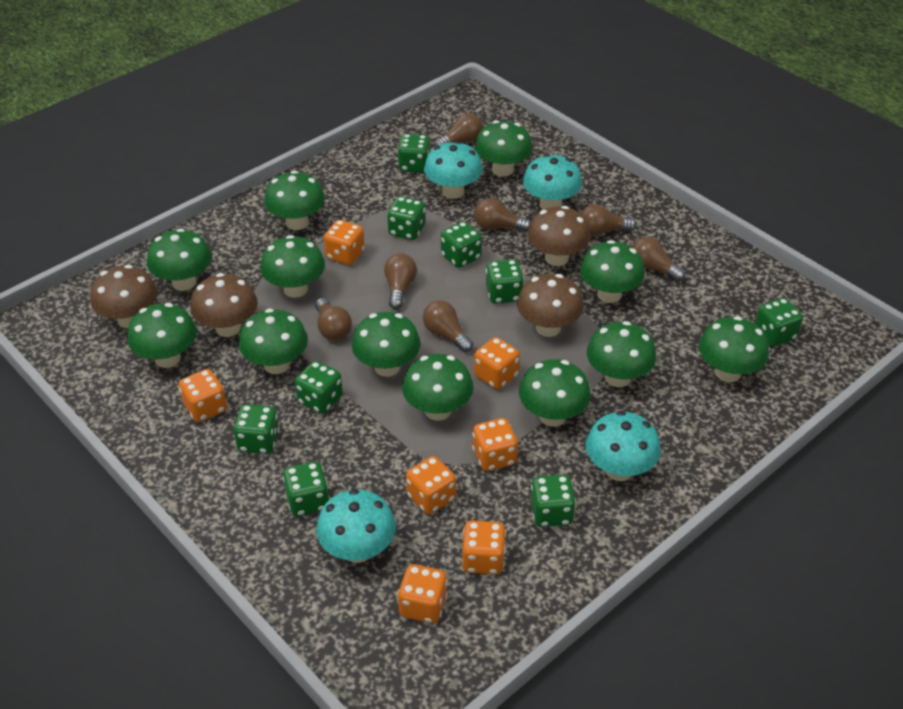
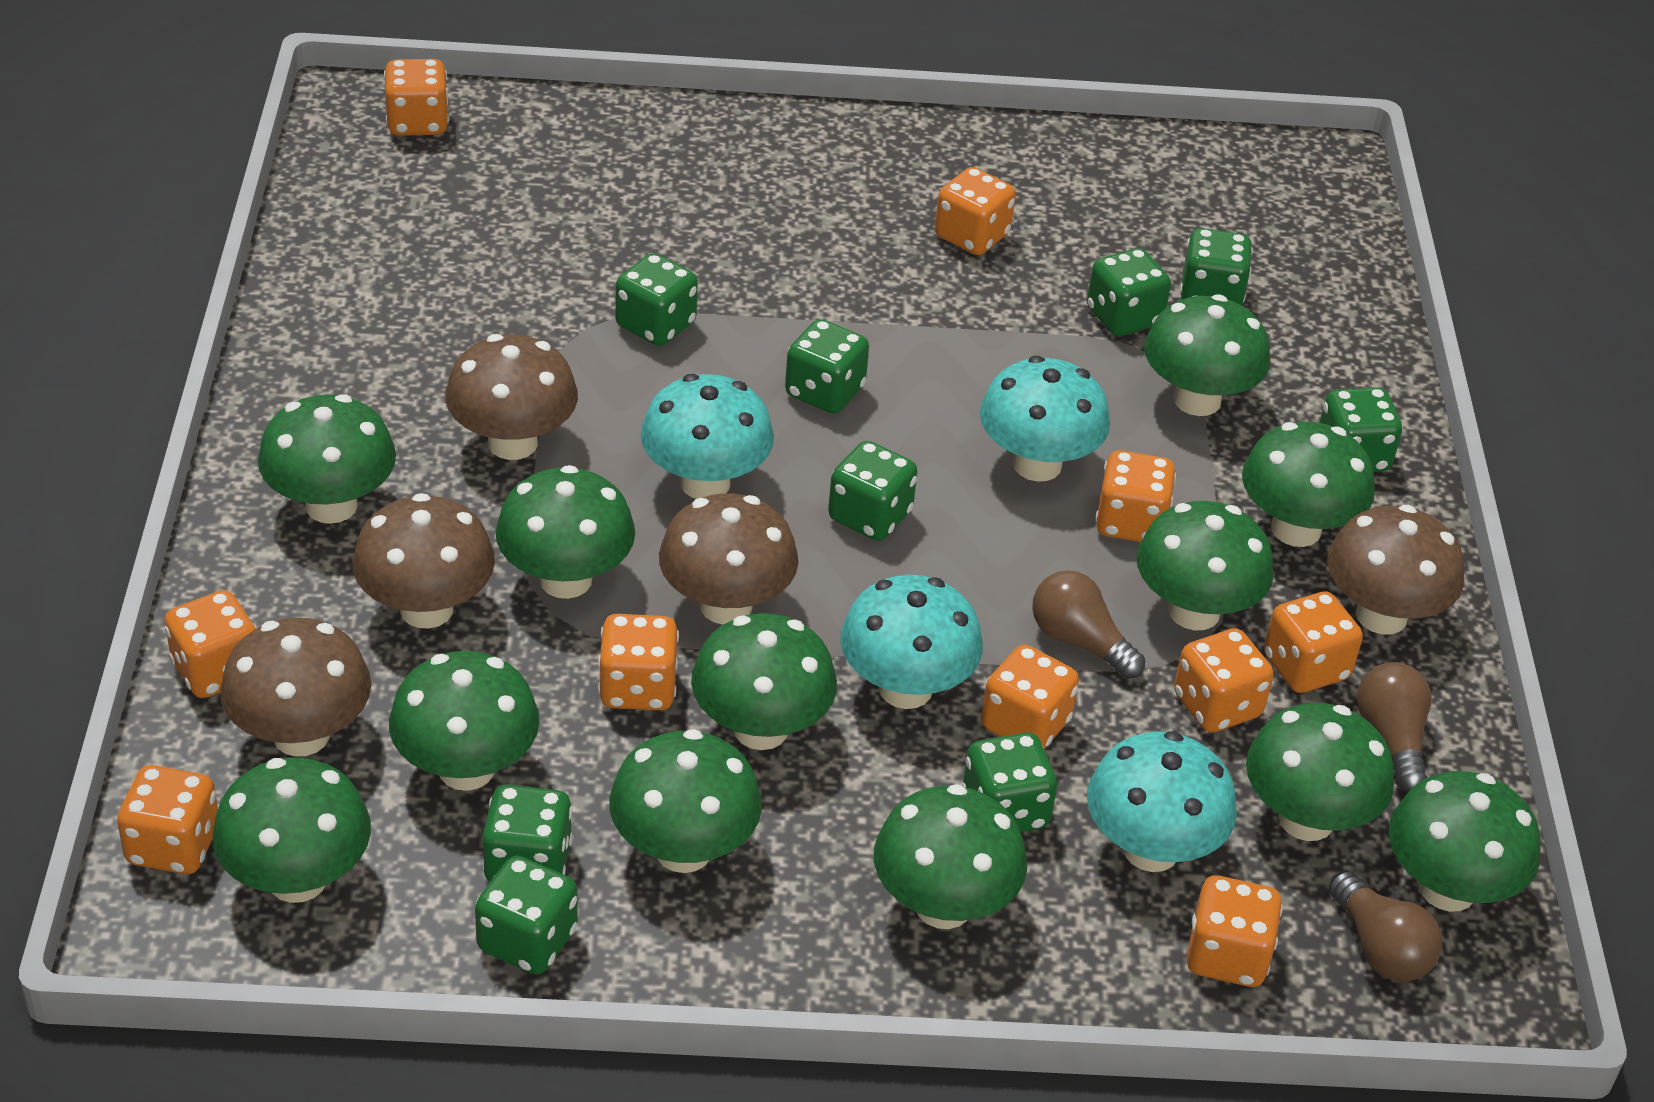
brown light bulb: 7 -> 3
brown mushroom: 4 -> 5
orange dice: 7 -> 10

